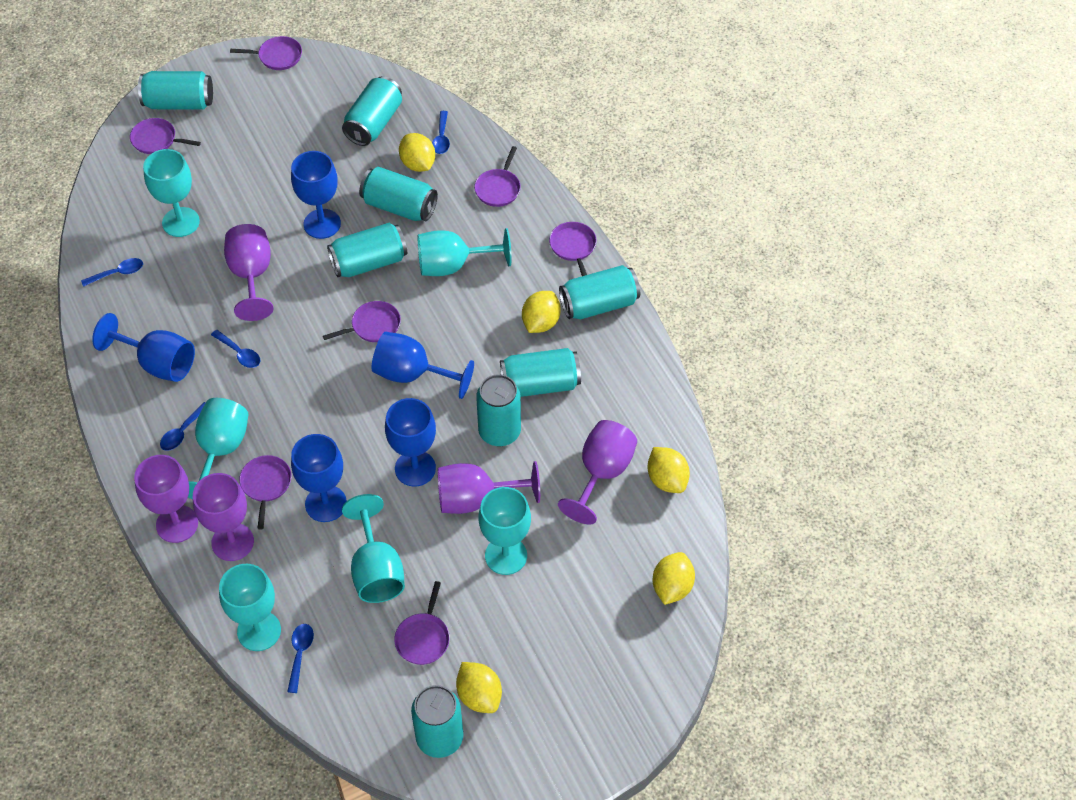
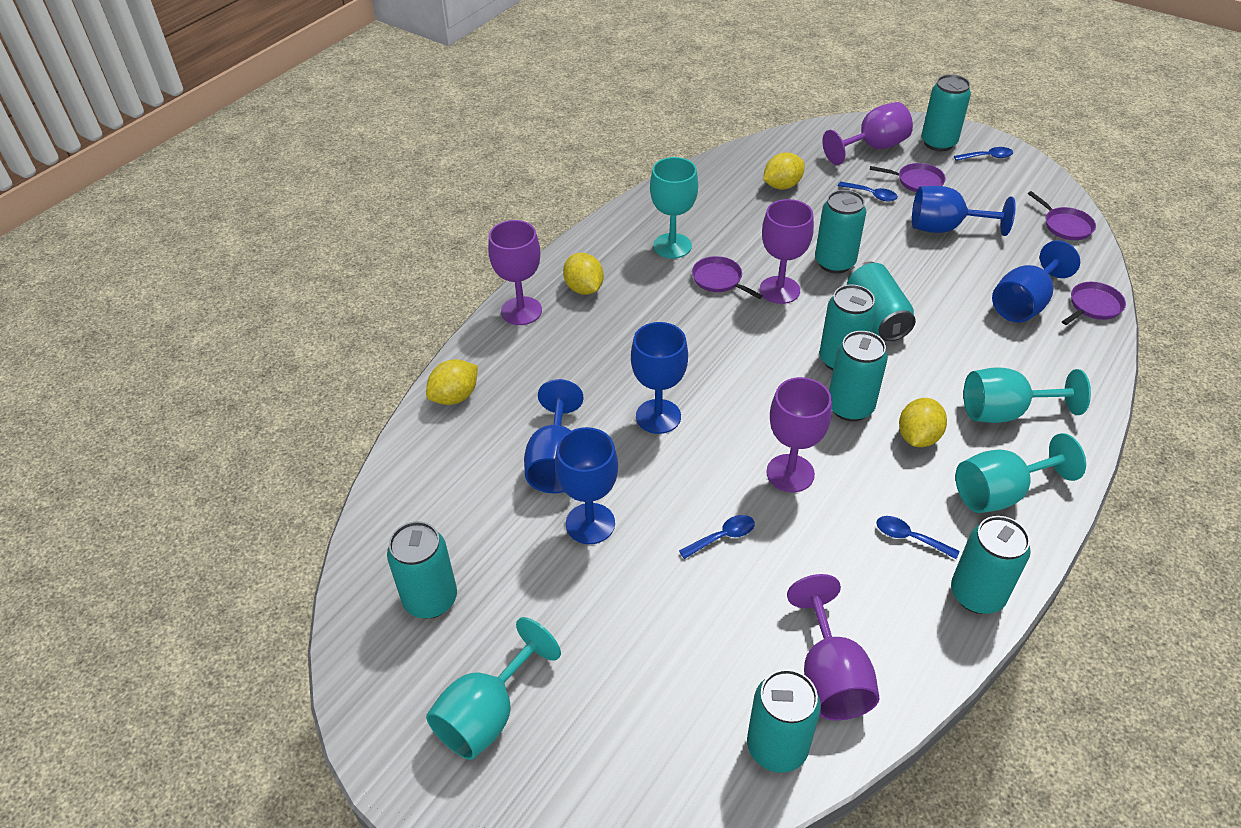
blue spoon: 5 -> 4
purple pan: 7 -> 4
turquoise goblet: 6 -> 4
yellow lemon: 5 -> 4

